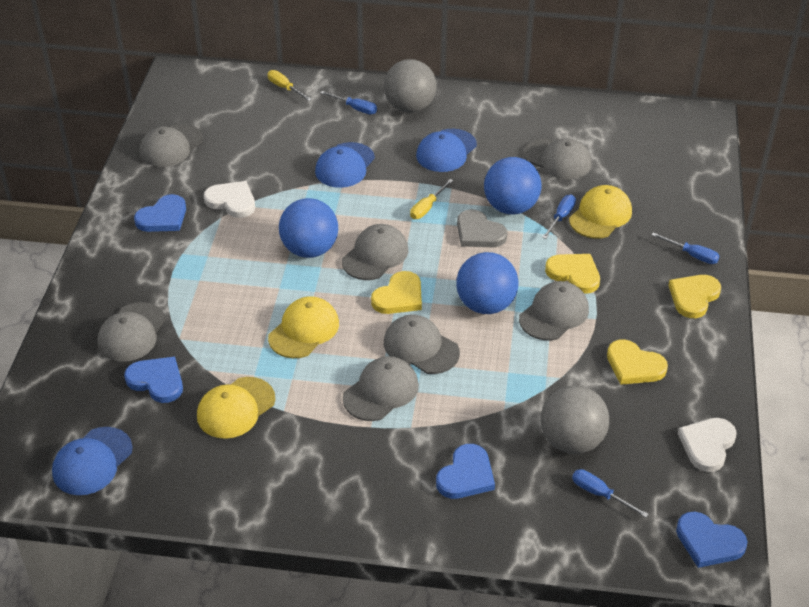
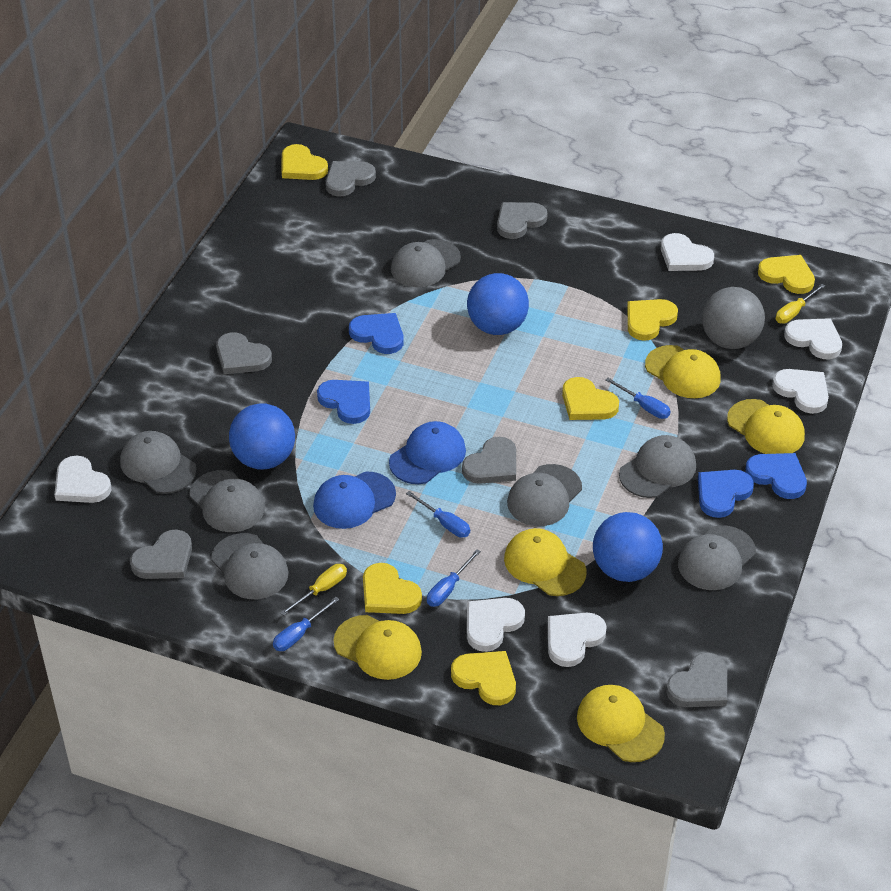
blue cap: 3 -> 2
grey ball: 2 -> 1
grey heart: 1 -> 6
white heart: 2 -> 6
yellow cap: 3 -> 5
yellow heart: 4 -> 6

